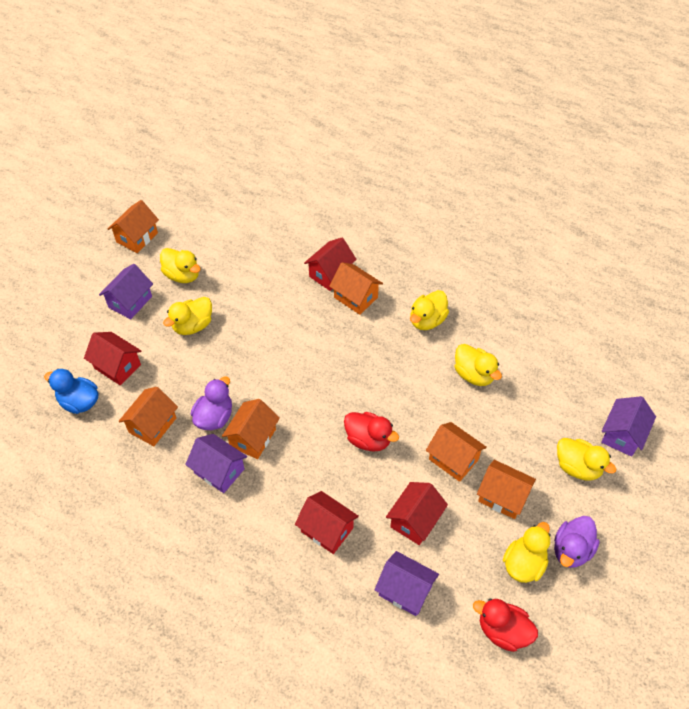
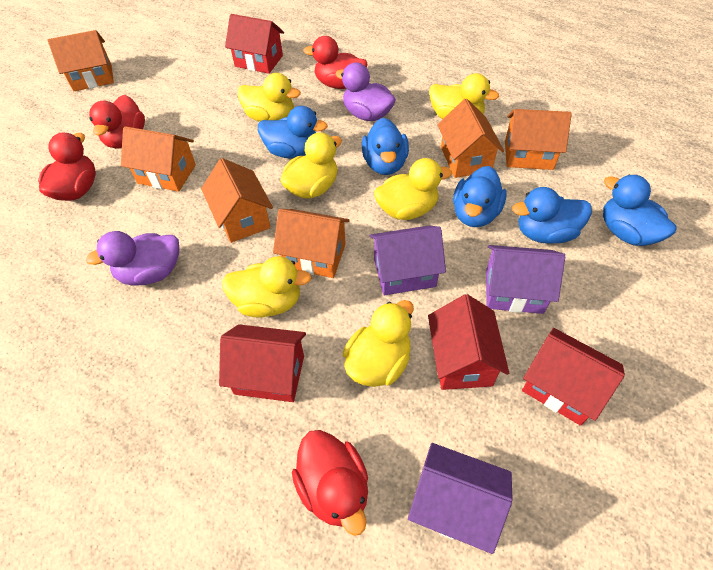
blue duck: 1 -> 5
purple house: 4 -> 3
red duck: 2 -> 4

